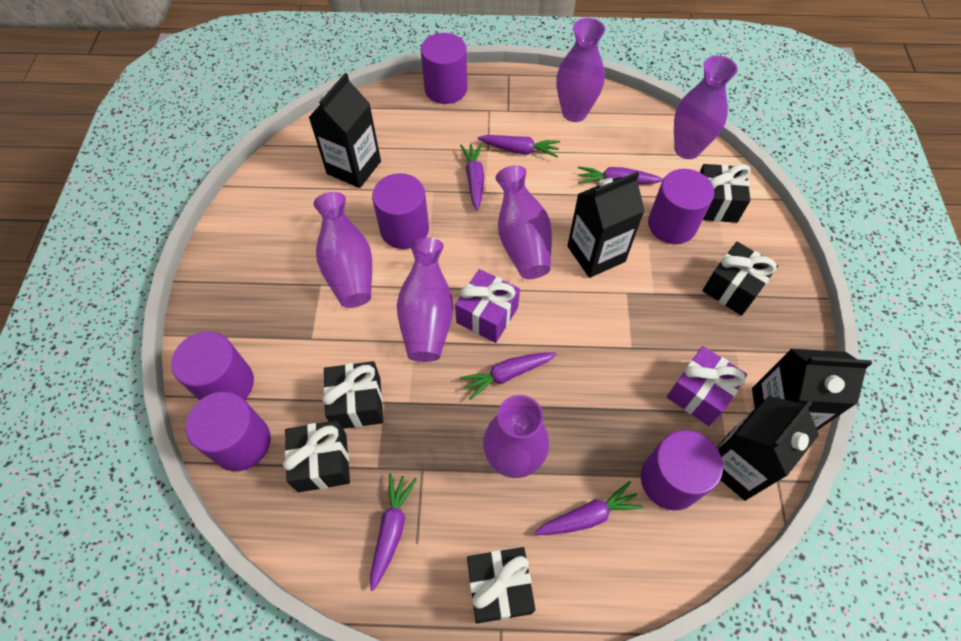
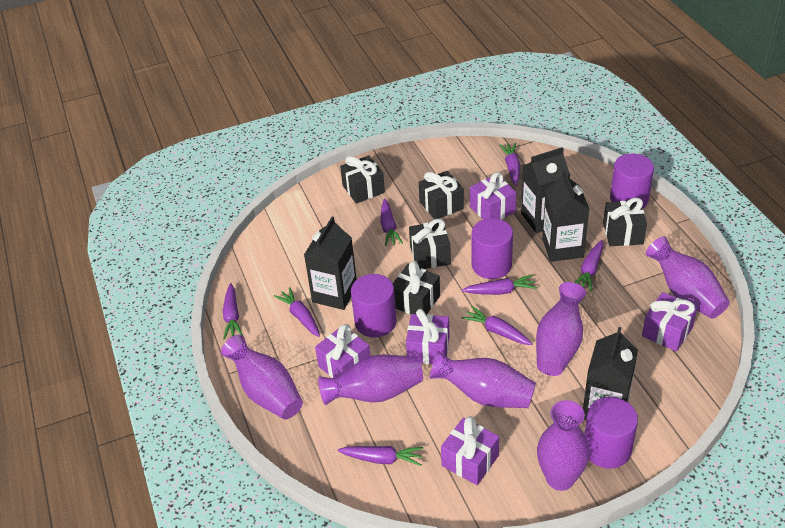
purple carrot: 6 -> 8
purple cylinder: 6 -> 4
purple gift: 2 -> 5

